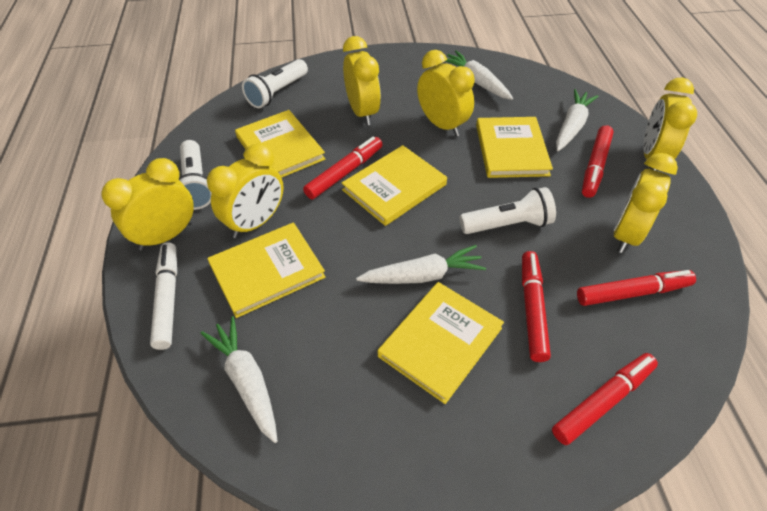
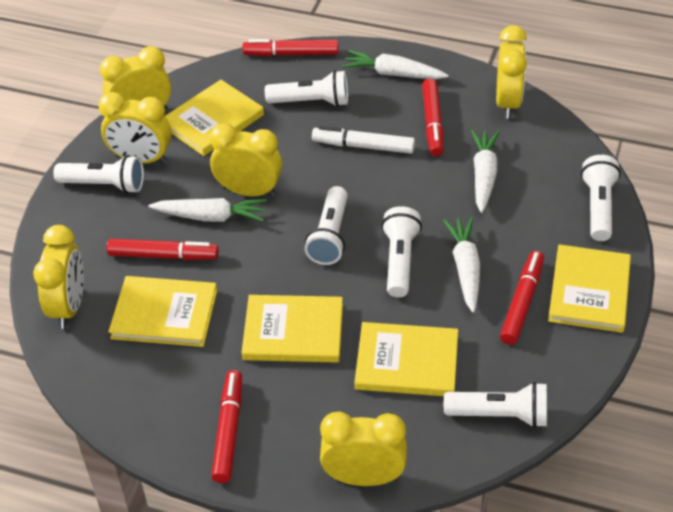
white flashlight: 3 -> 6

